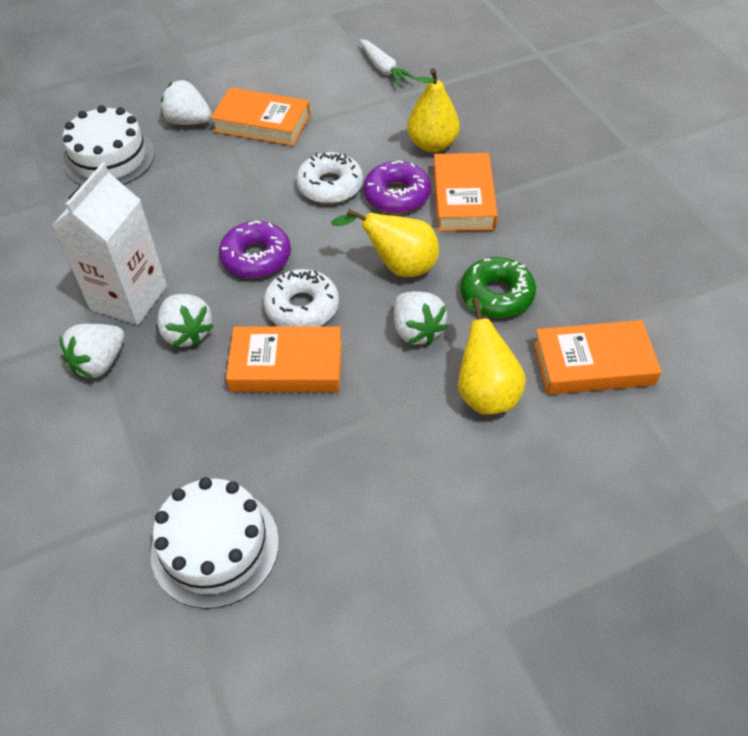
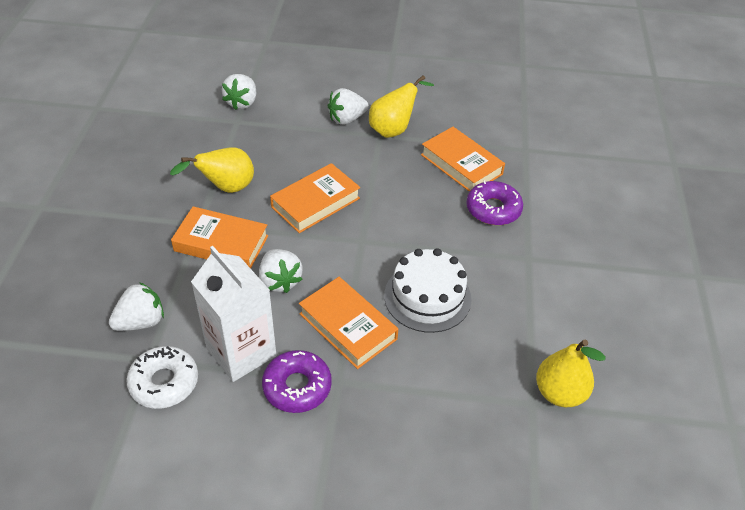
green donut: 1 -> 0
white cake: 2 -> 1
white carrot: 1 -> 0
white donut: 2 -> 1

